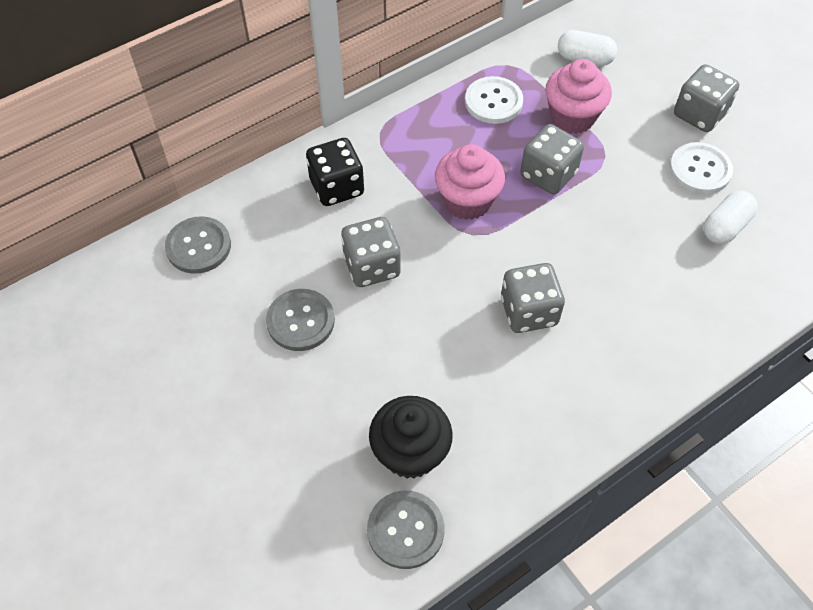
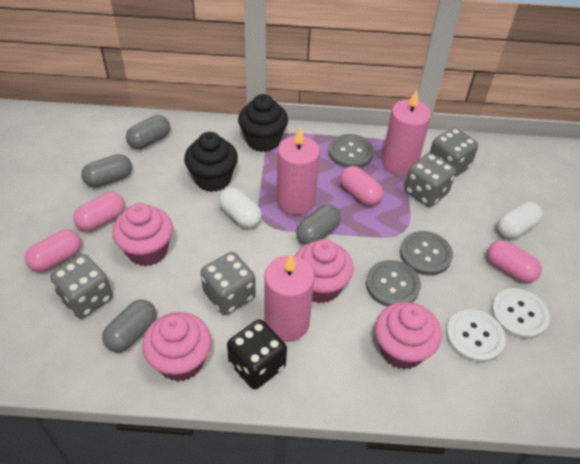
black cupcake: 1 -> 2
grey capsule: 0 -> 4
pink candle: 0 -> 3
pink capsule: 0 -> 4
pink cupcake: 2 -> 4

